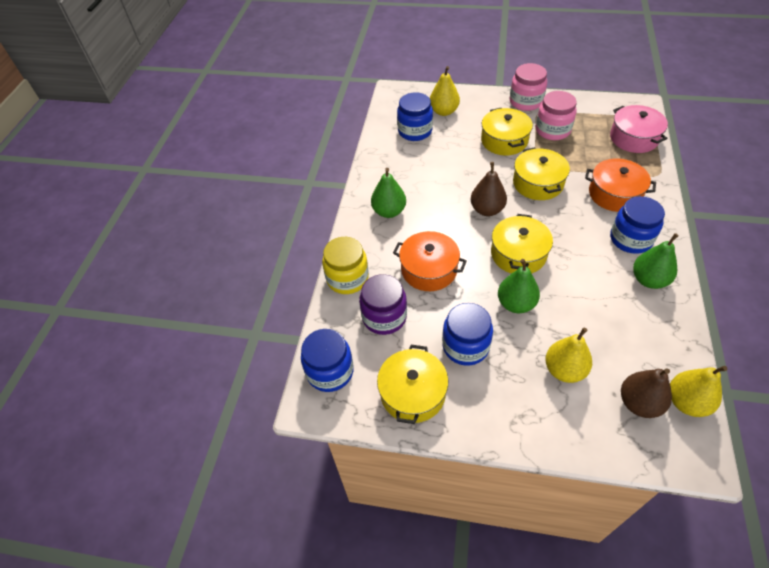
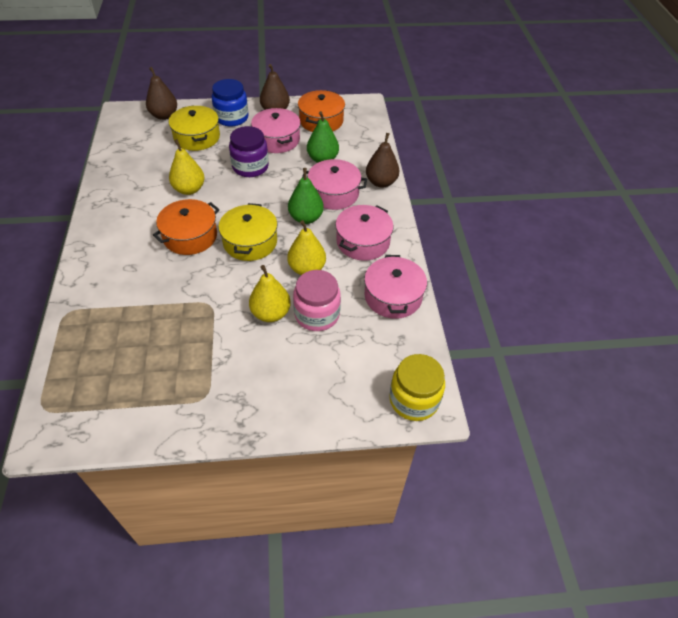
blue jar: 4 -> 1
brown pear: 2 -> 3
green pear: 3 -> 2
pink jar: 2 -> 1
pink pot: 1 -> 4
yellow pot: 4 -> 2

